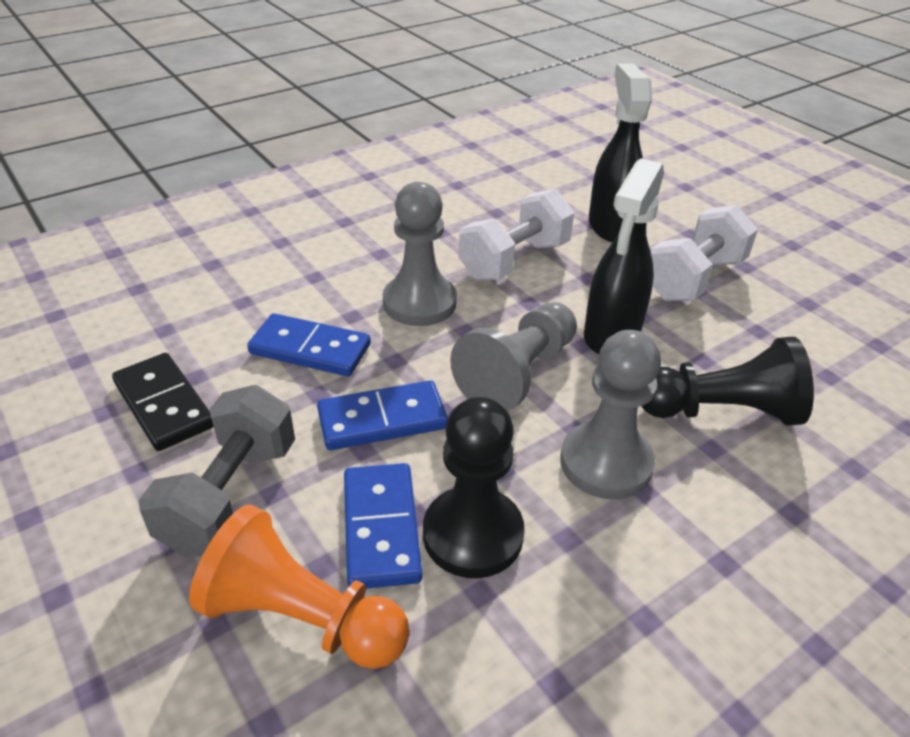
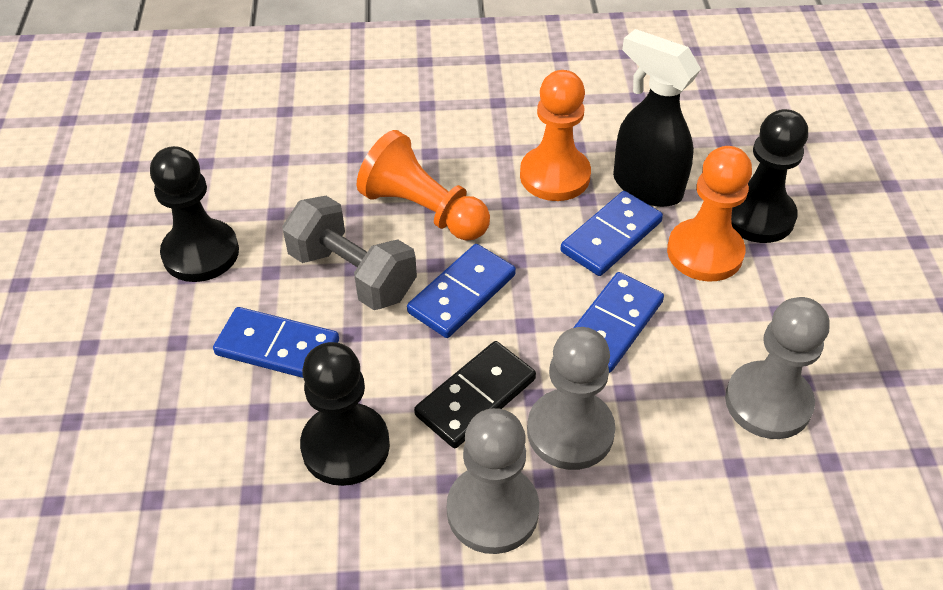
black pawn: 2 -> 3
black spray bottle: 2 -> 1
blue domino: 3 -> 4
orange pawn: 1 -> 3
white dumbbell: 2 -> 0

